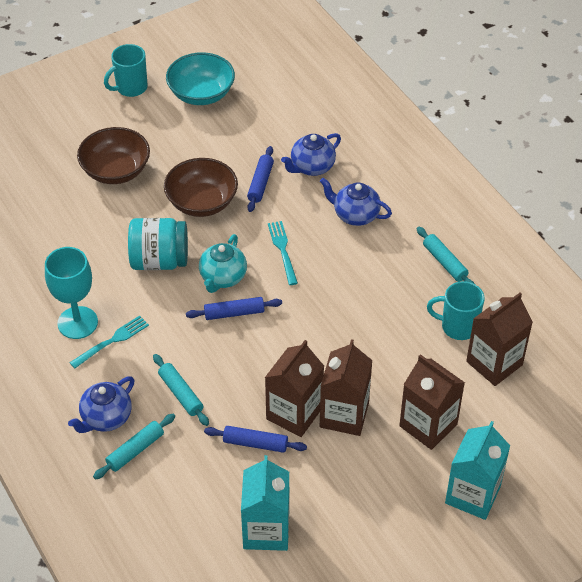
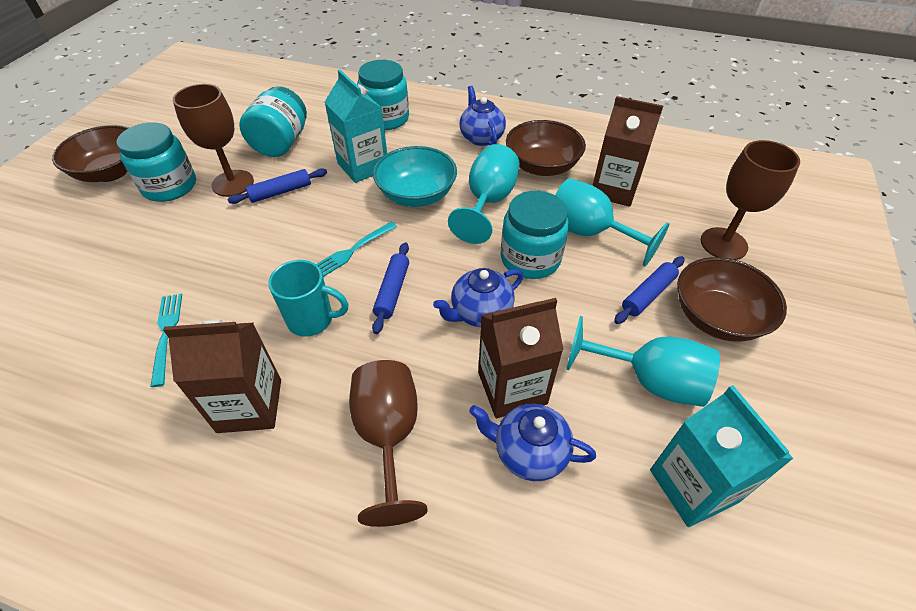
brown bowl: 2 -> 3
brown carton: 4 -> 3
brown goblet: 0 -> 3
turquoise goblet: 1 -> 3
turquoise jar: 1 -> 4
turquoise mug: 2 -> 1
turquoise rolling pin: 3 -> 0
turquoise teapot: 1 -> 0

